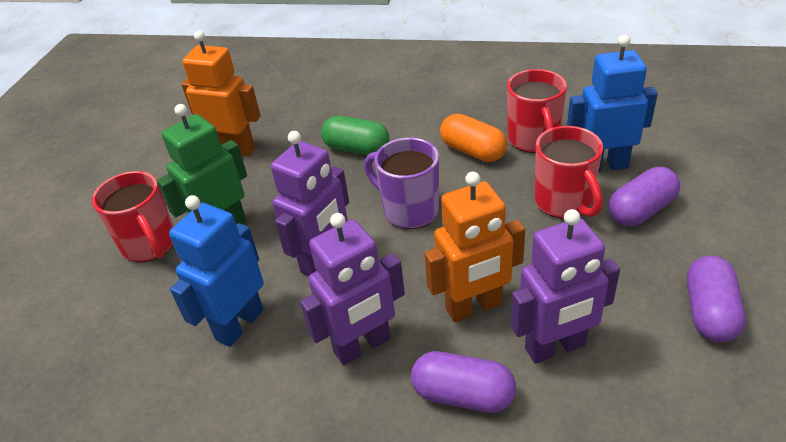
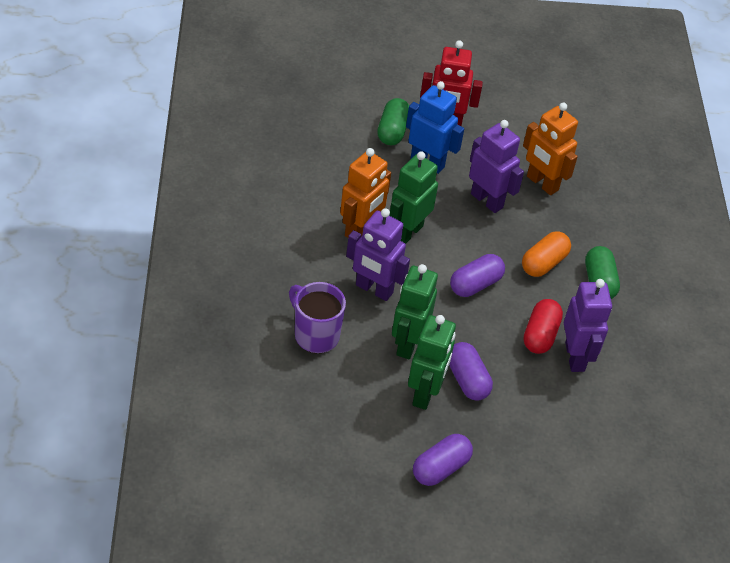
blue robot: 2 -> 1
green capsule: 1 -> 2
green robot: 1 -> 3
red capsule: 0 -> 1
red mug: 3 -> 0
red robot: 0 -> 1

